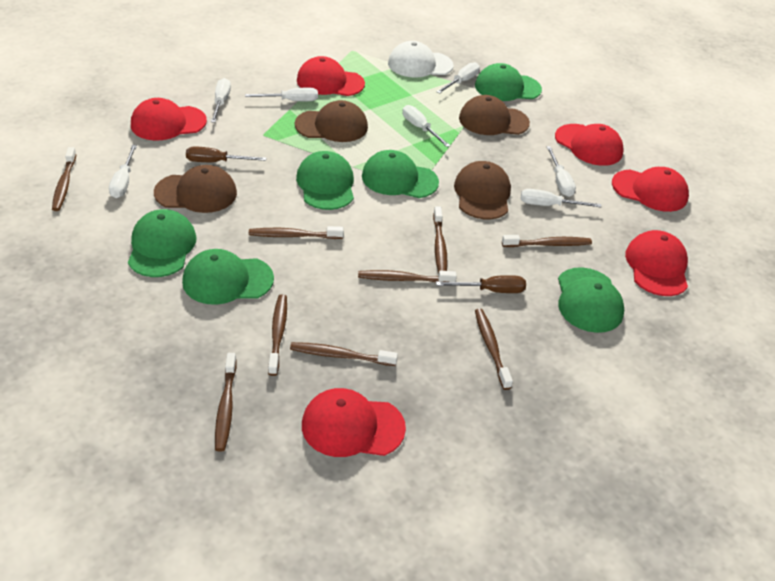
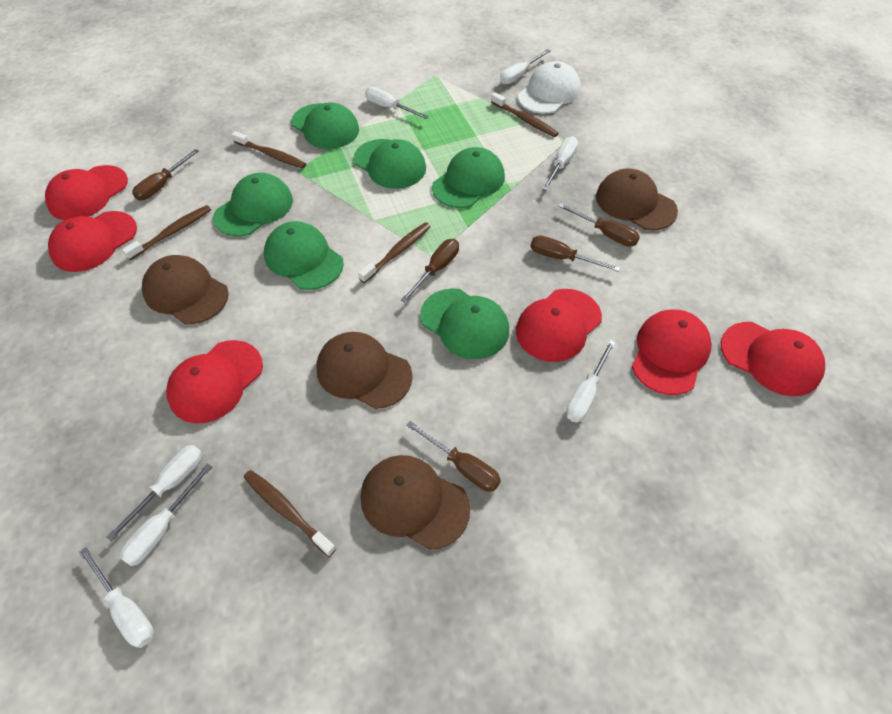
brown screwdriver: 2 -> 5
brown toothbrush: 9 -> 5

